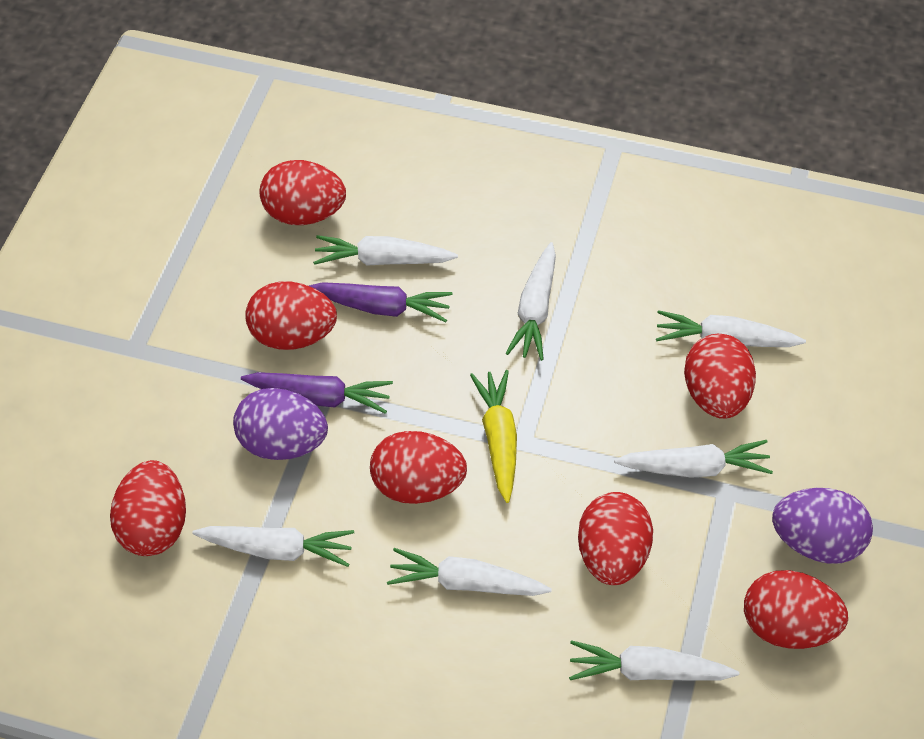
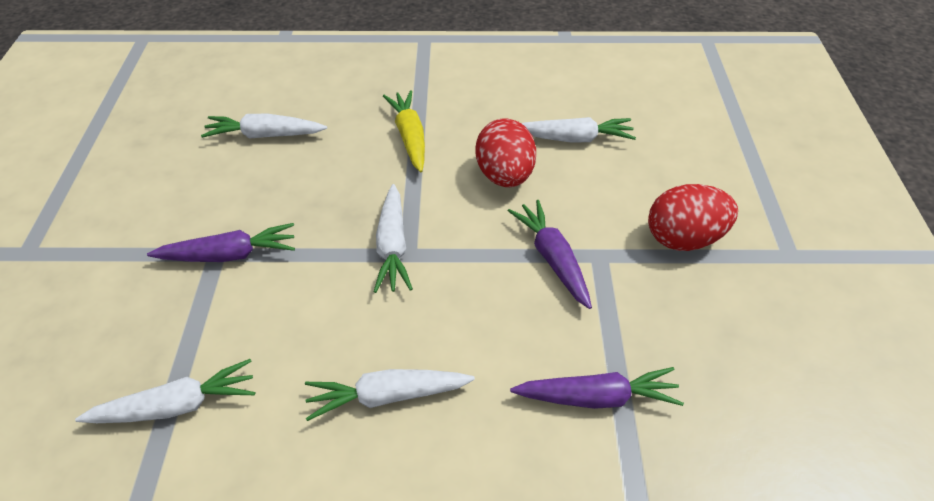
purple carrot: 2 -> 3
purple egg: 2 -> 0
red egg: 7 -> 2
white carrot: 7 -> 5

